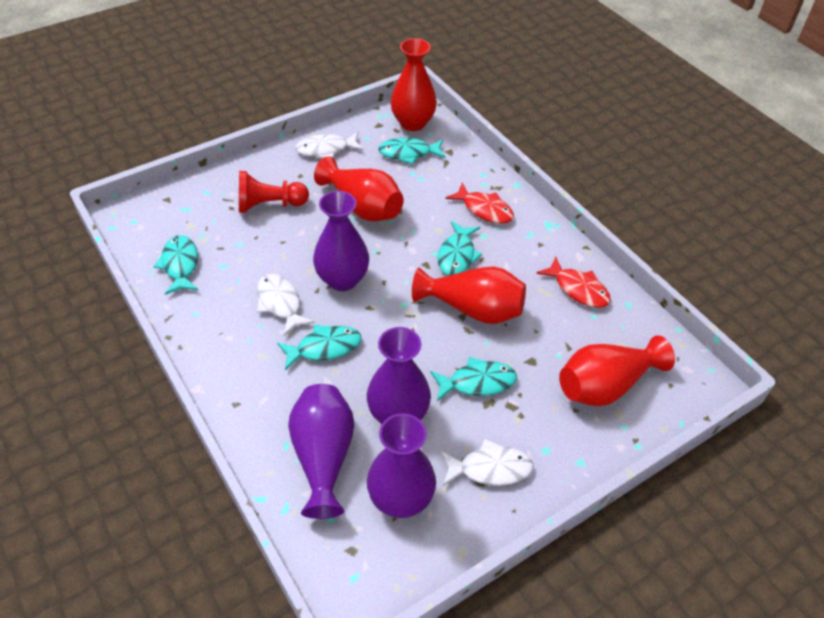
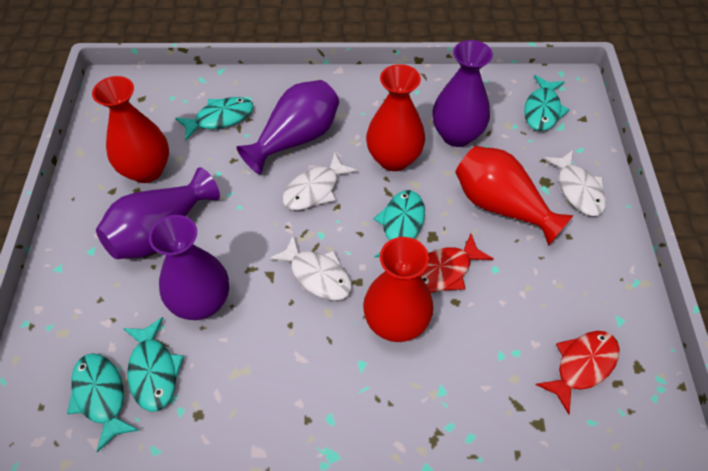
red pawn: 1 -> 0

